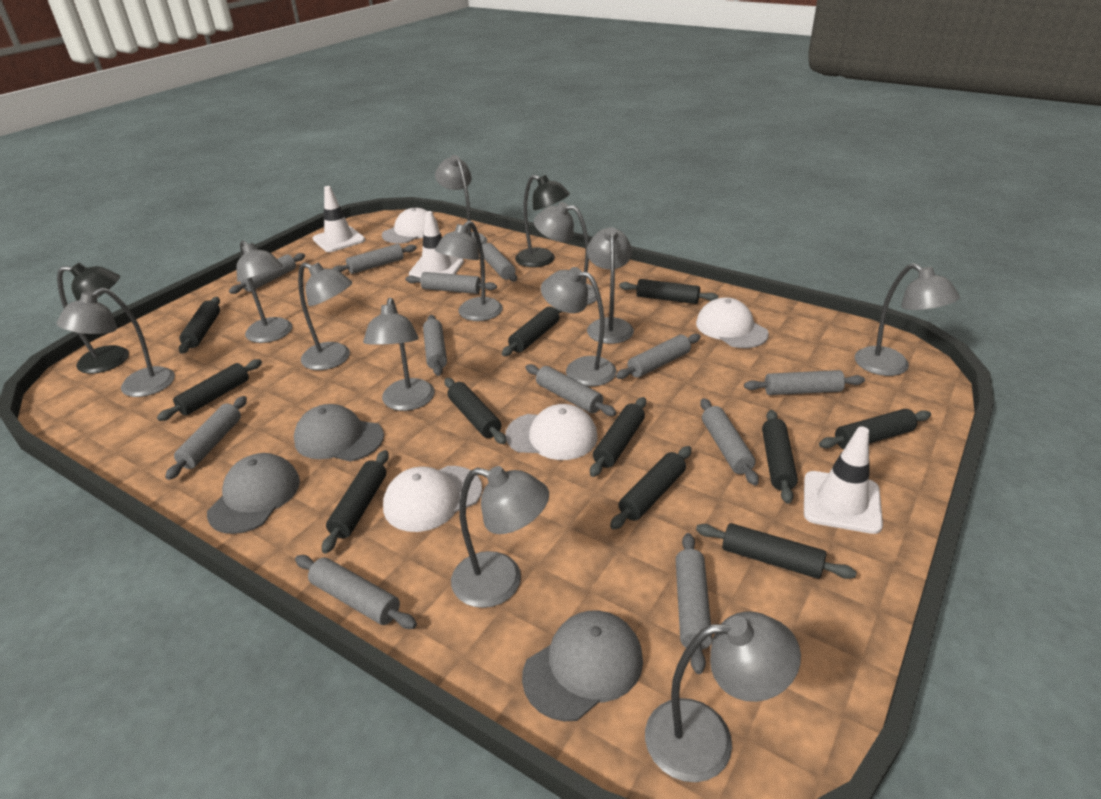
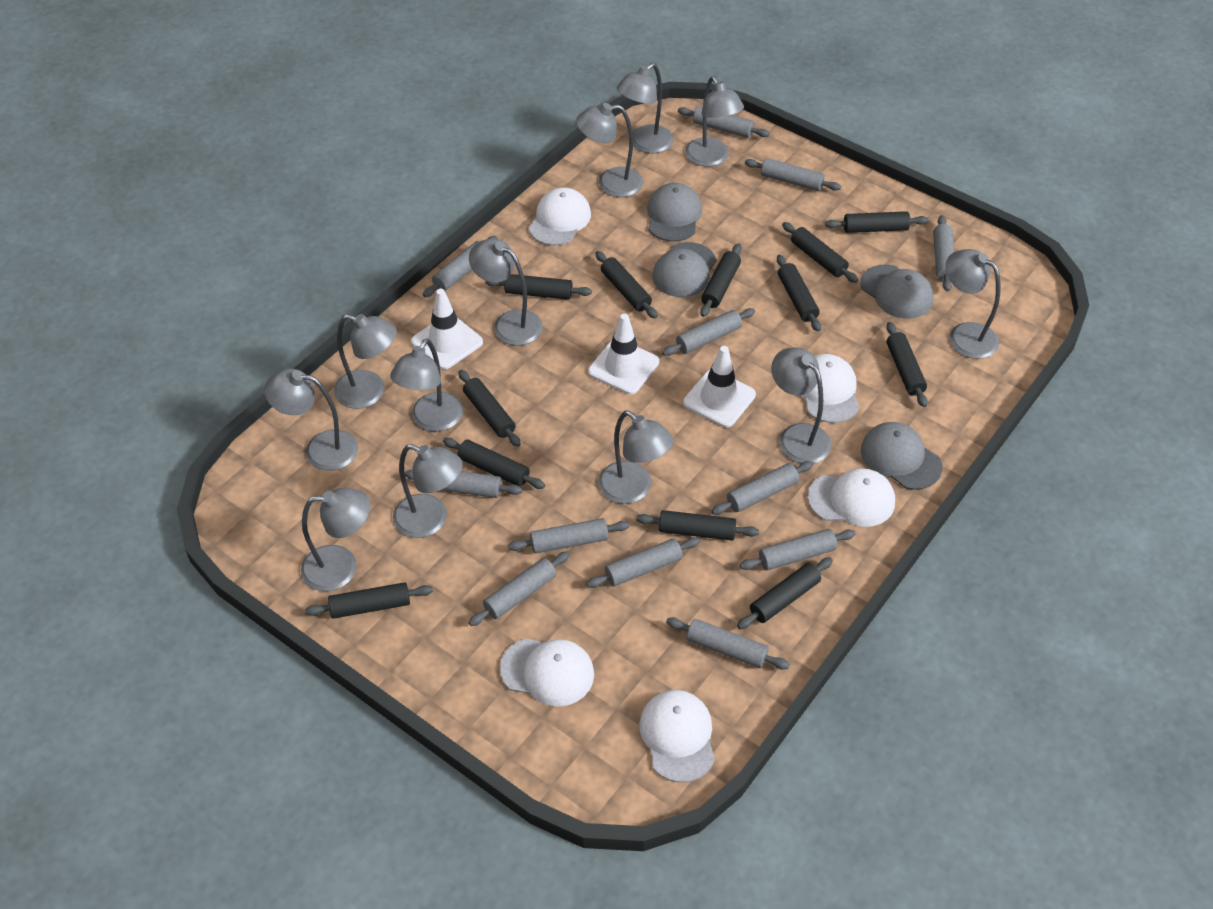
black lamp: 2 -> 0
black rolling pin: 11 -> 12
grey cap: 3 -> 4
white cap: 4 -> 5

